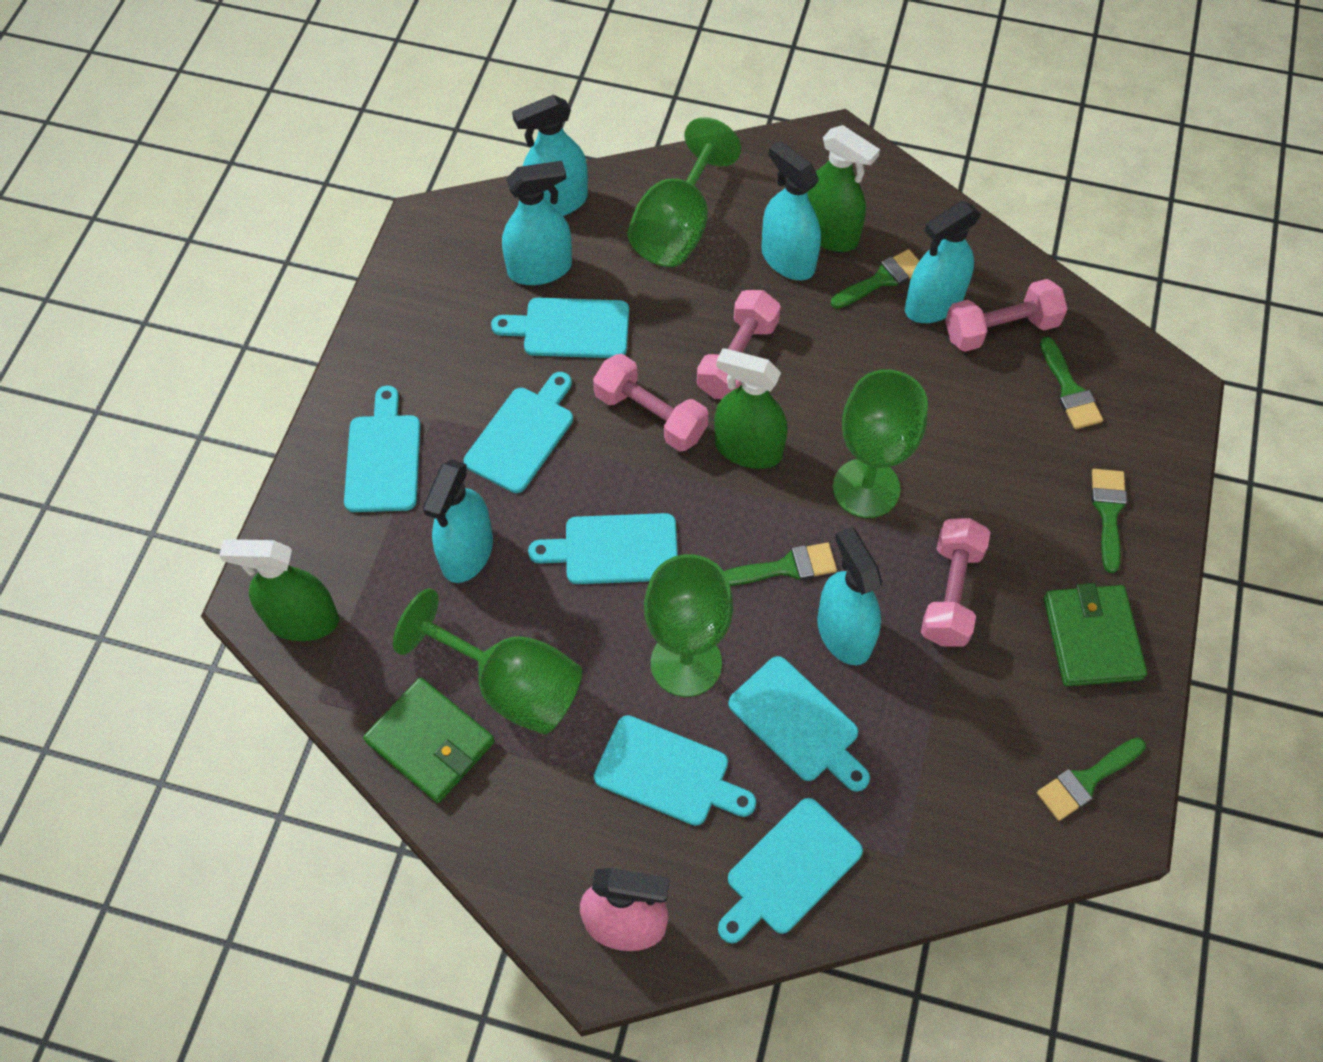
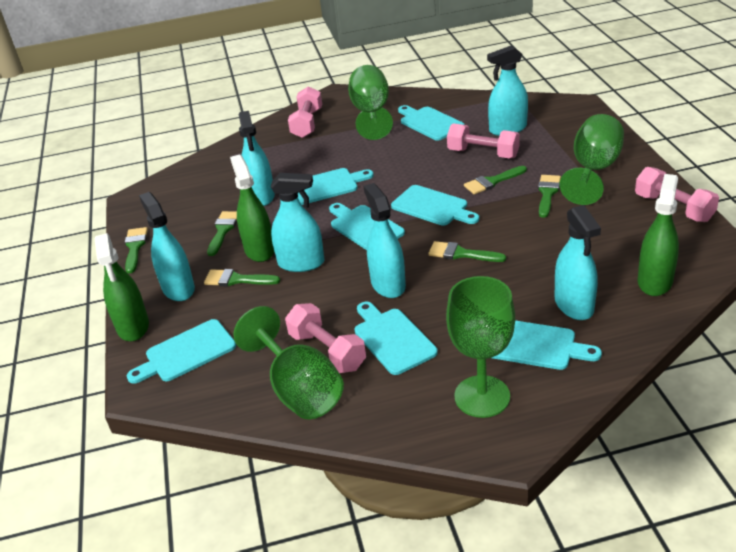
green brush: 5 -> 6
green wallet: 2 -> 0
pink spray bottle: 1 -> 0

